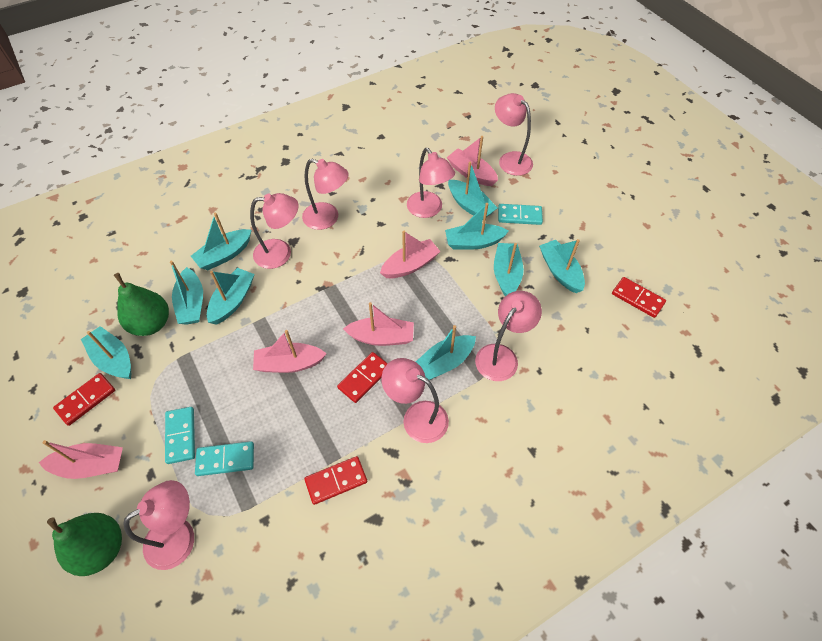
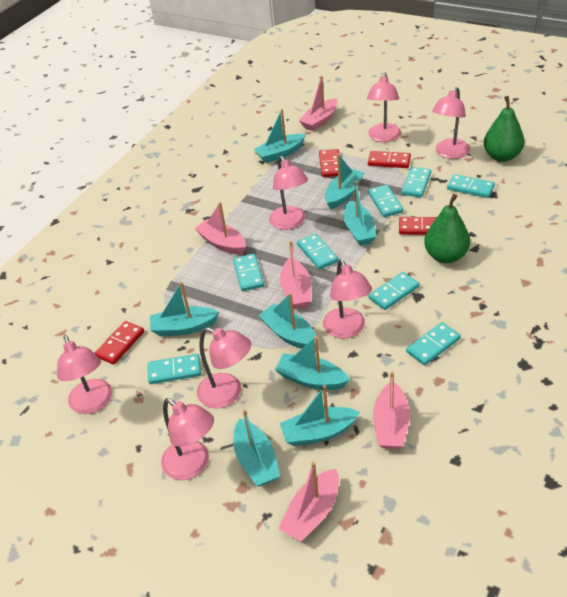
turquoise boat: 9 -> 8
turquoise domino: 3 -> 8

